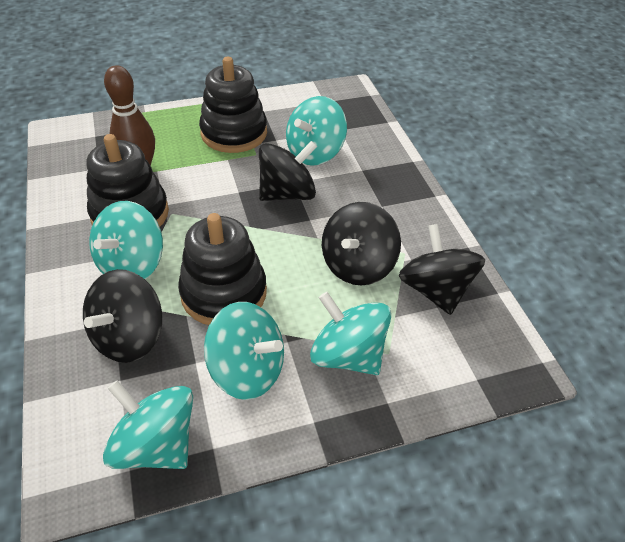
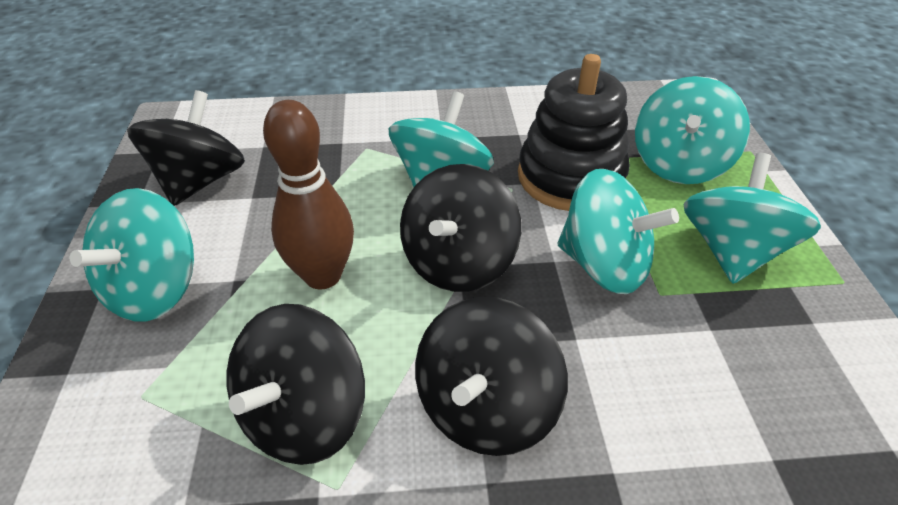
black stacking toy: 3 -> 1

